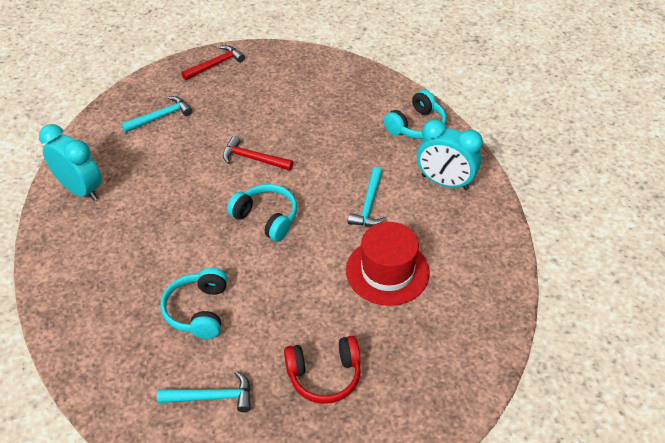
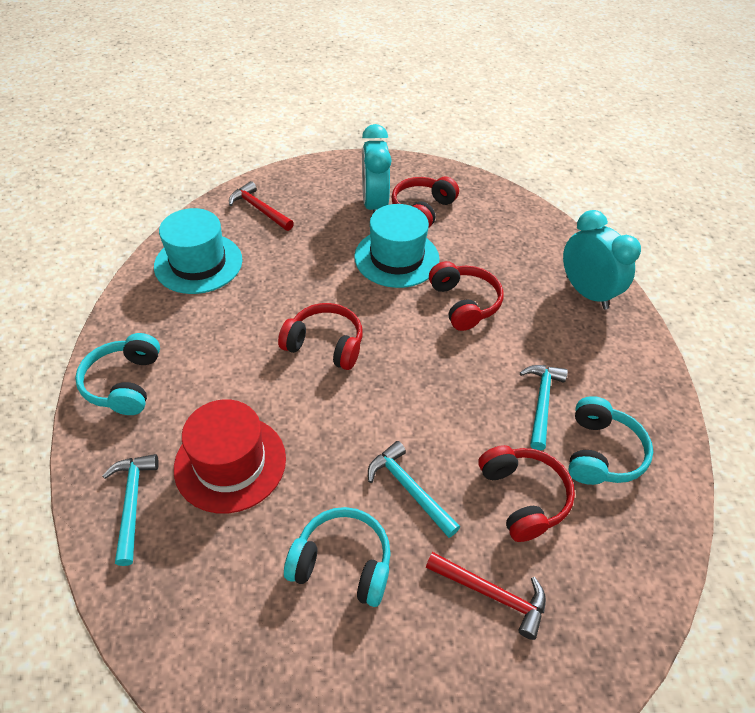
red headphones: 1 -> 4
turquoise hat: 0 -> 2

